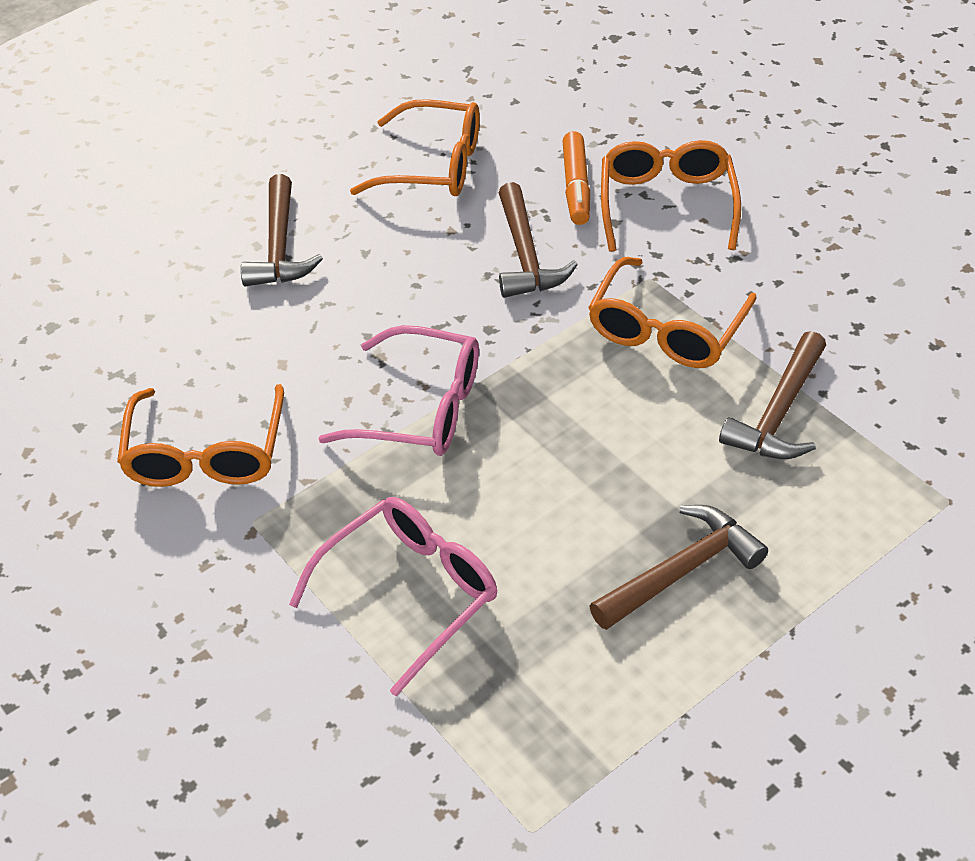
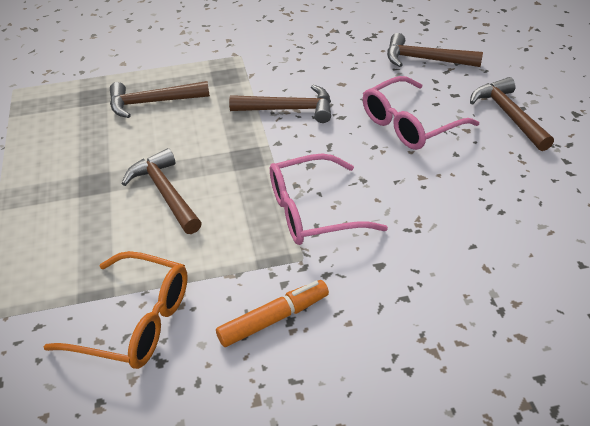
brown hammer: 4 -> 5
orange glasses: 4 -> 1

